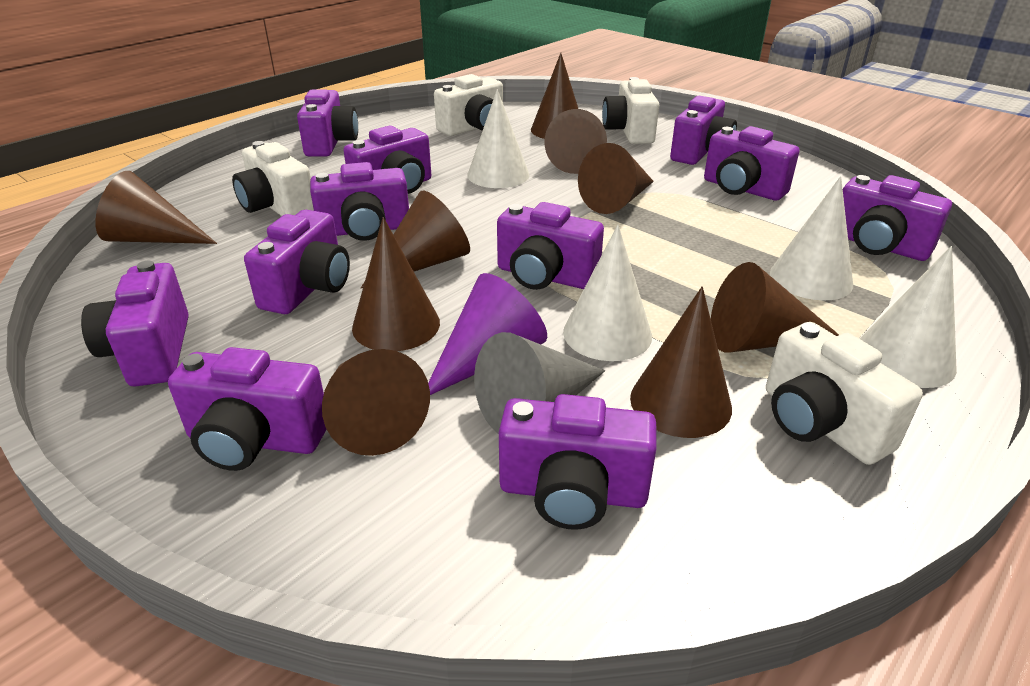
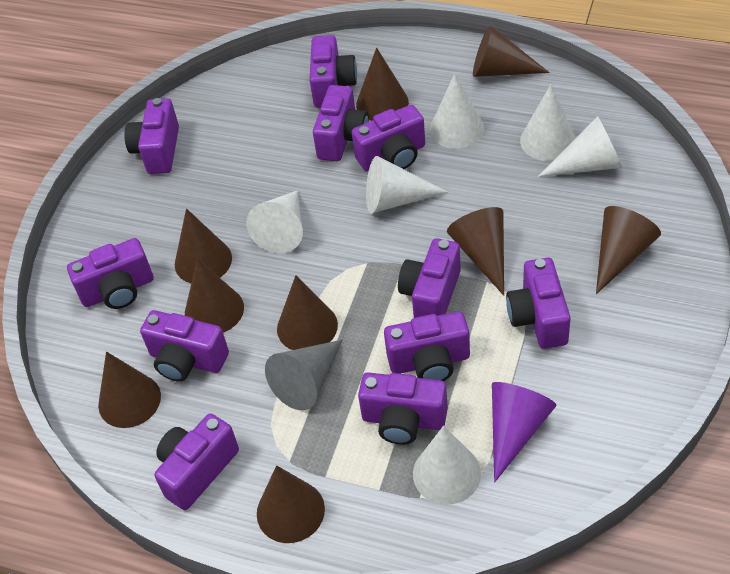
white camera: 4 -> 0
white cone: 4 -> 6

